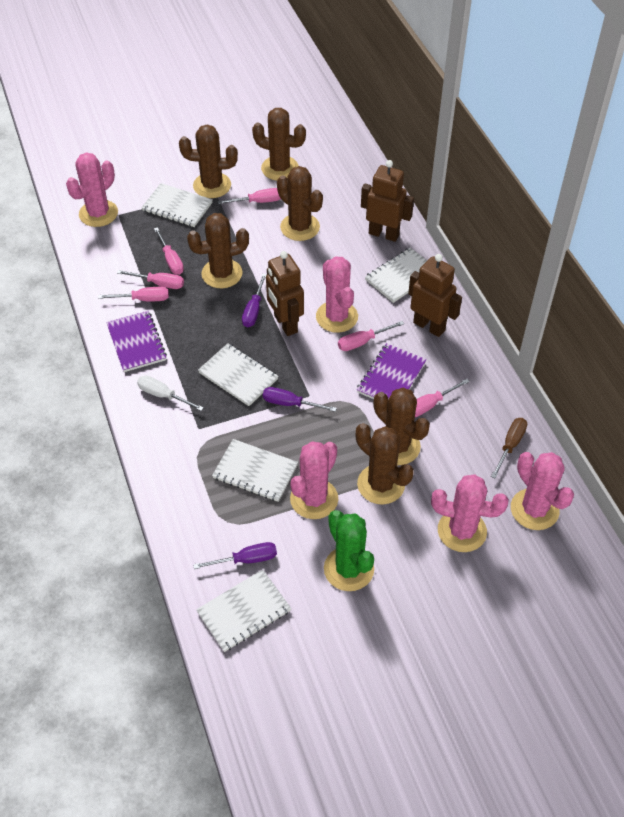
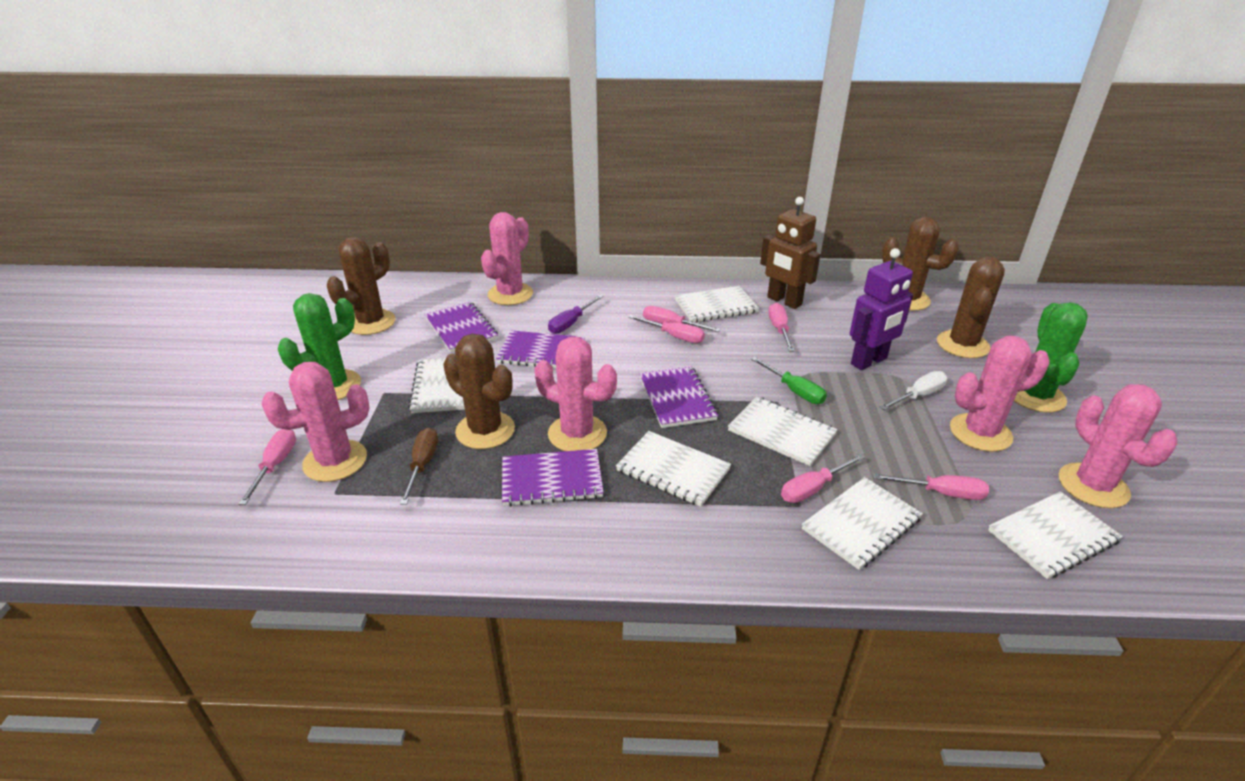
brown cactus: 6 -> 4
brown robot: 3 -> 1
green cactus: 1 -> 2
green screwdriver: 0 -> 1
purple notebook: 2 -> 4
purple robot: 0 -> 1
purple screwdriver: 3 -> 1
white notebook: 5 -> 6

